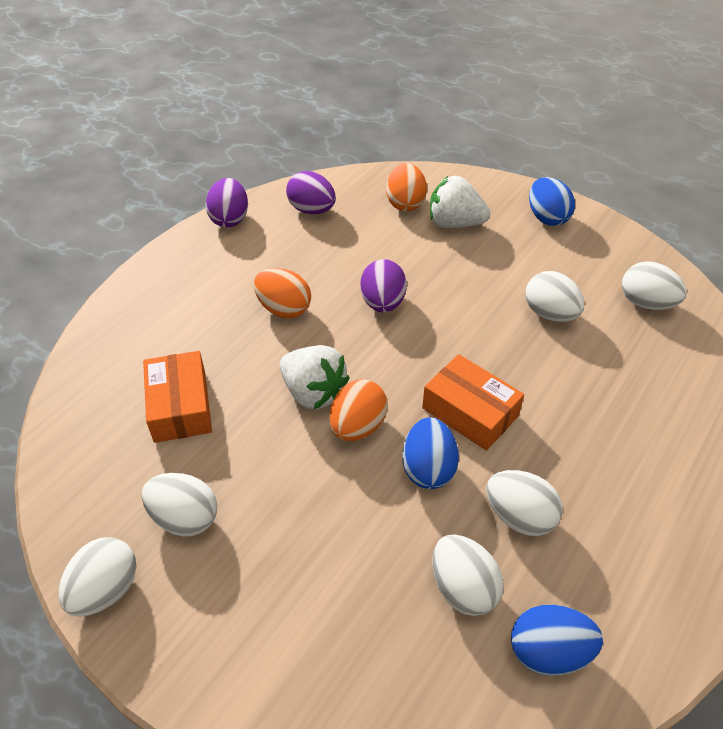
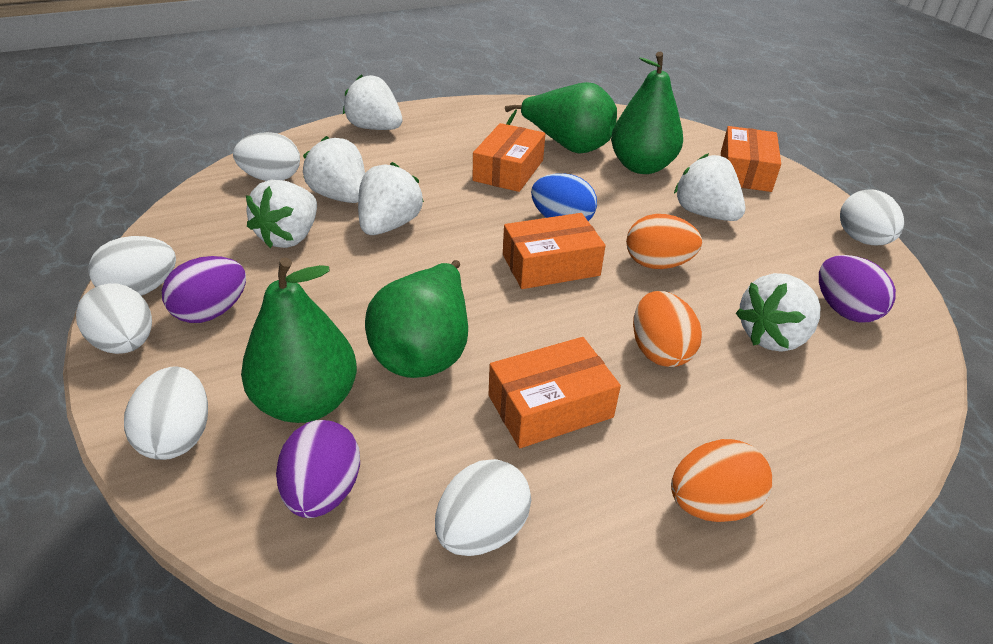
blue egg: 3 -> 1
green pear: 0 -> 4
orange box: 2 -> 4
white strawberry: 2 -> 6

